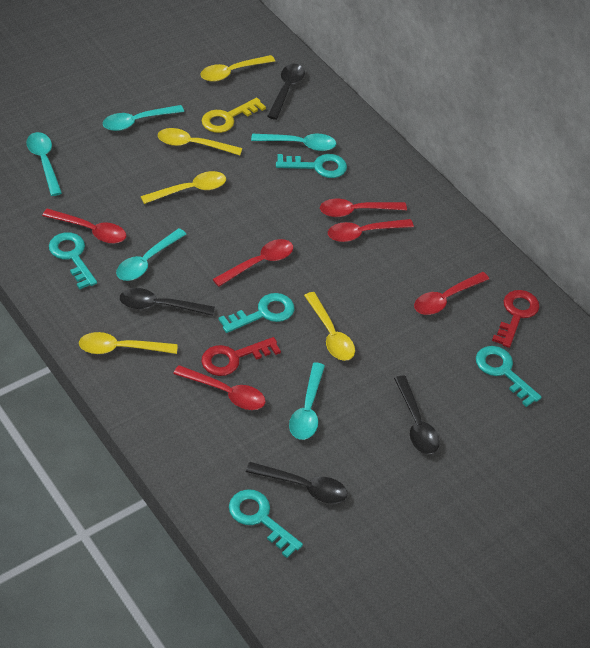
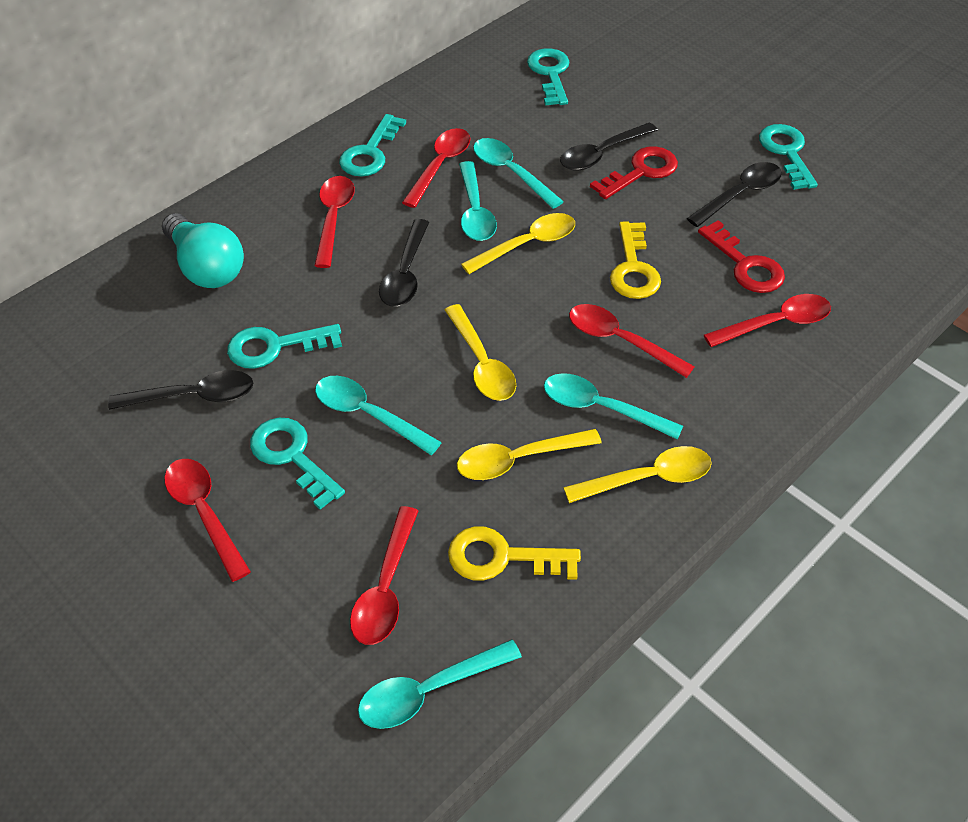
turquoise light bulb: 0 -> 1
yellow key: 1 -> 2
yellow spoon: 5 -> 4

